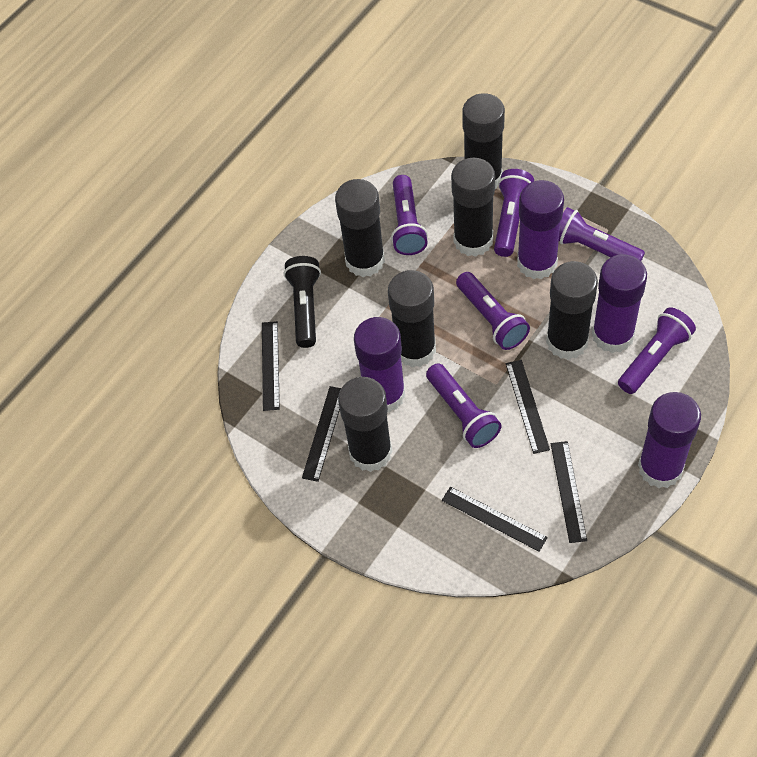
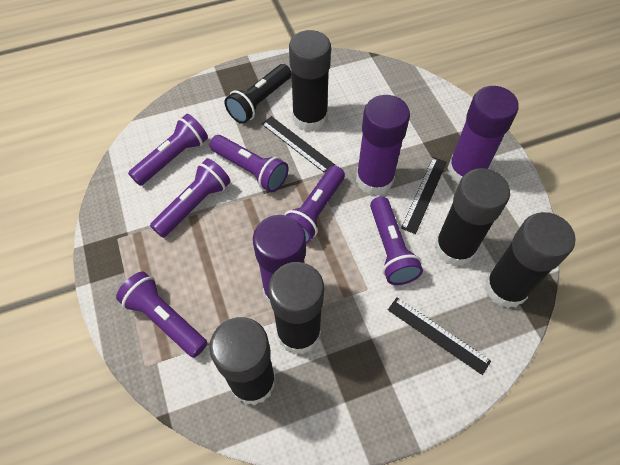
black glue stick: 6 -> 5
black ruler: 5 -> 3
purple glue stick: 4 -> 3

